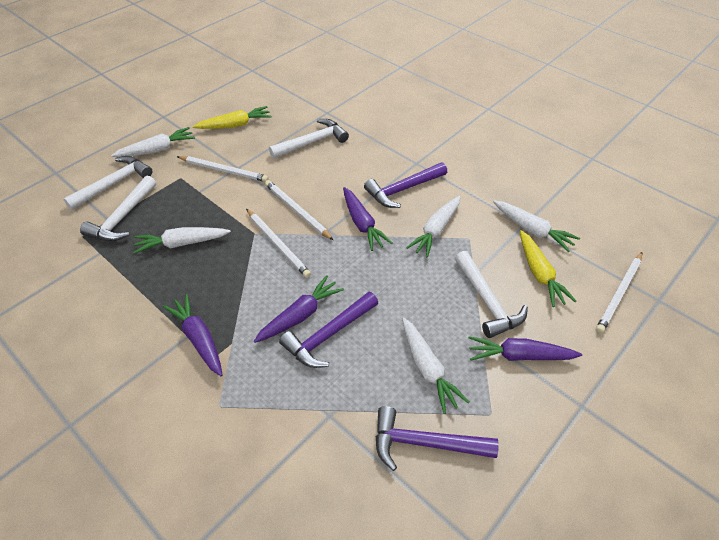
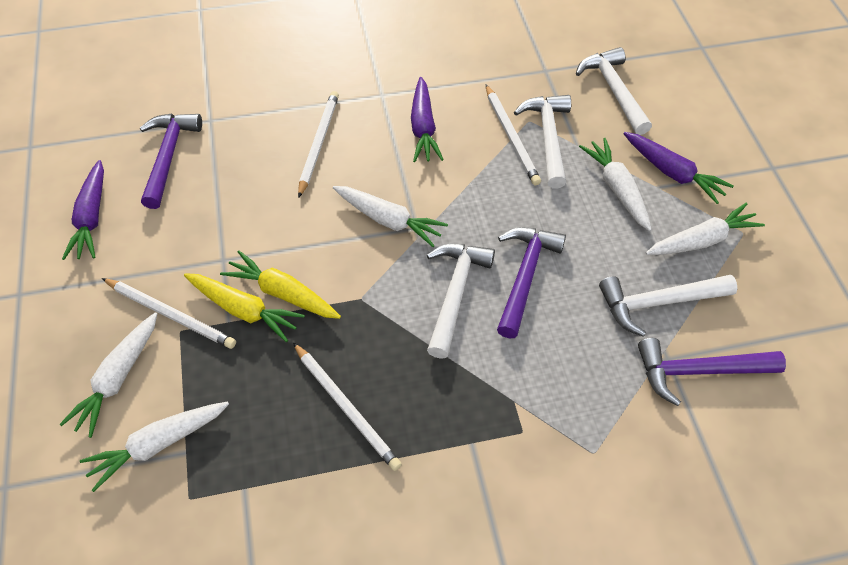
purple carrot: 4 -> 3

